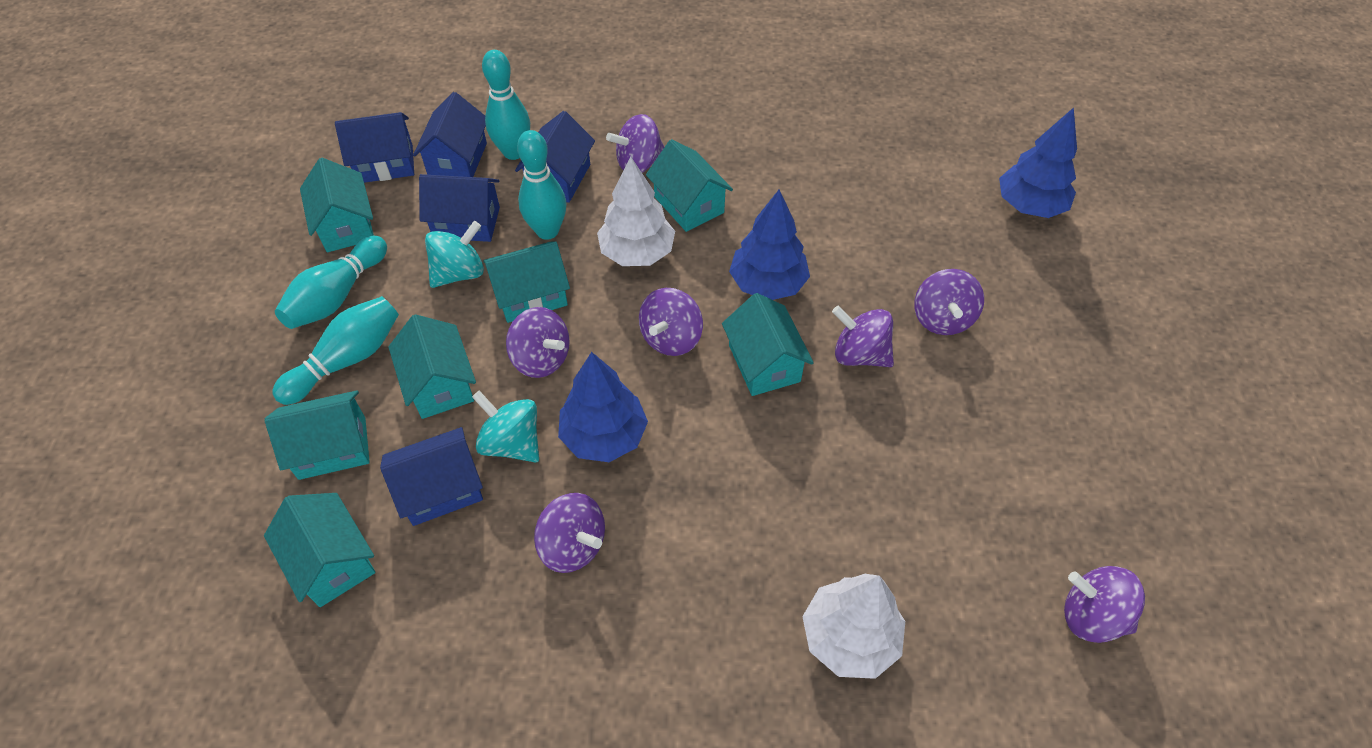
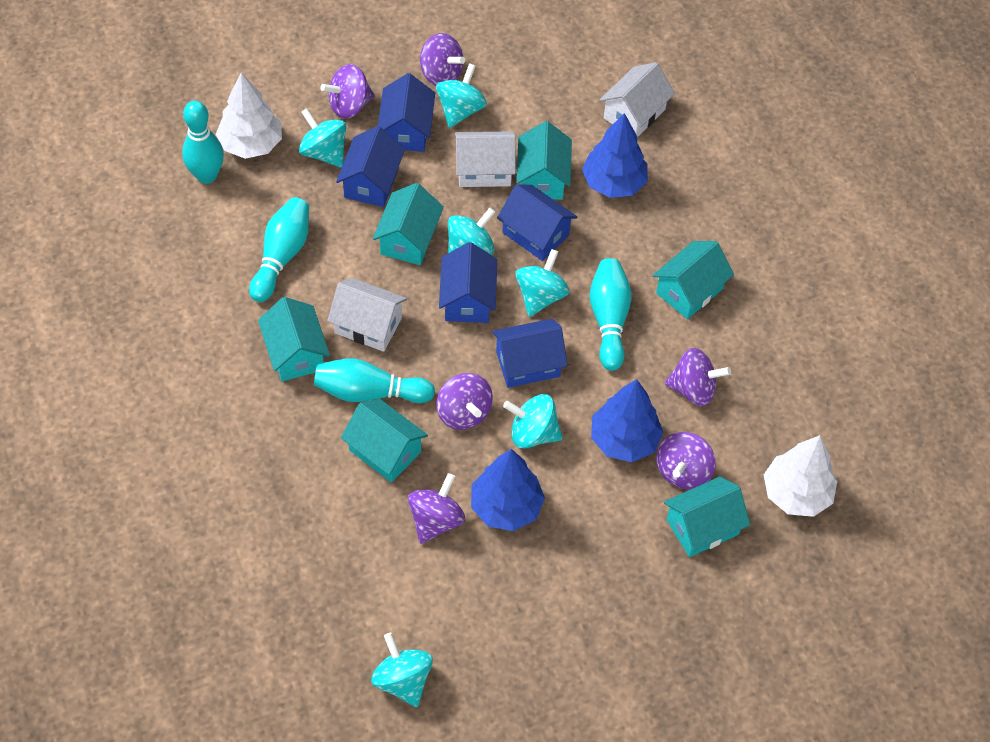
purple spinning top: 7 -> 6
turquoise house: 7 -> 6
turquoise spinning top: 2 -> 6
white house: 0 -> 3

